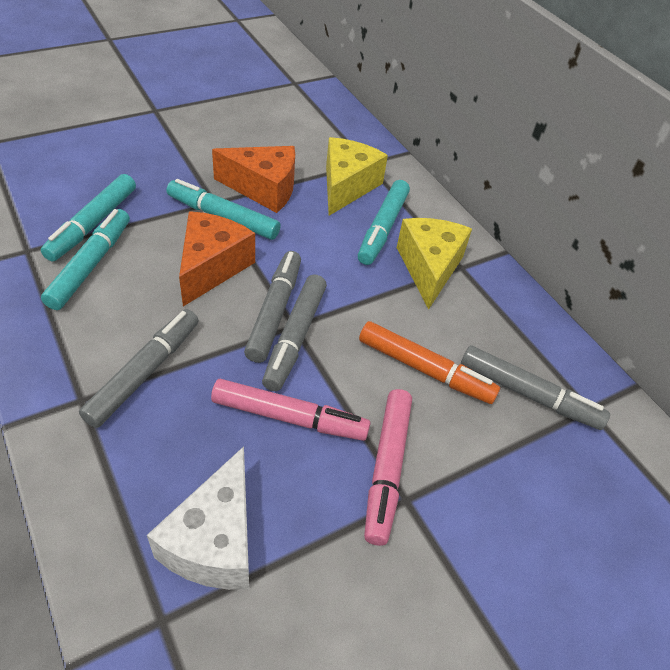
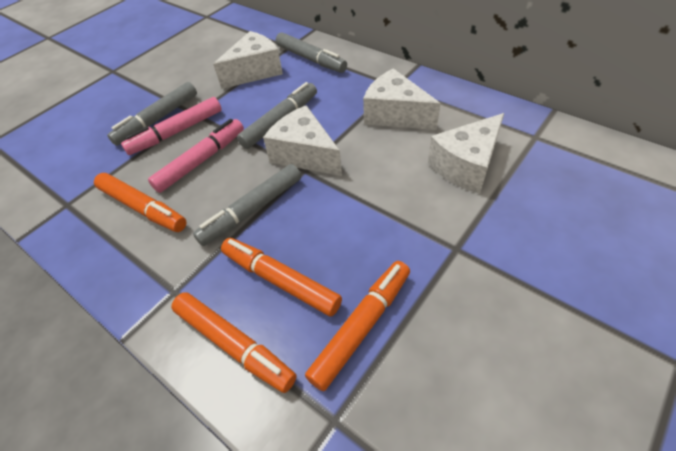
orange cheese: 2 -> 0
orange marker: 1 -> 4
turquoise marker: 4 -> 0
white cheese: 1 -> 4
yellow cheese: 2 -> 0

